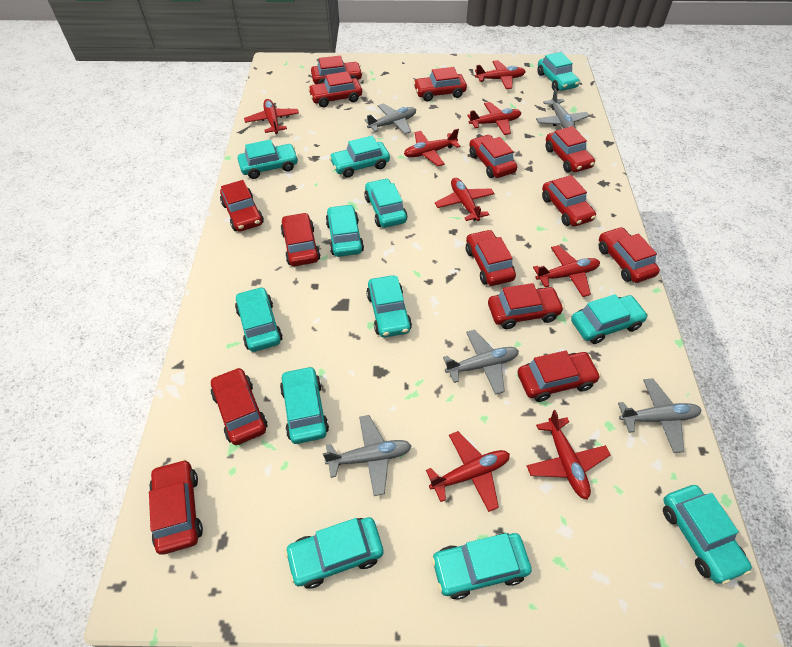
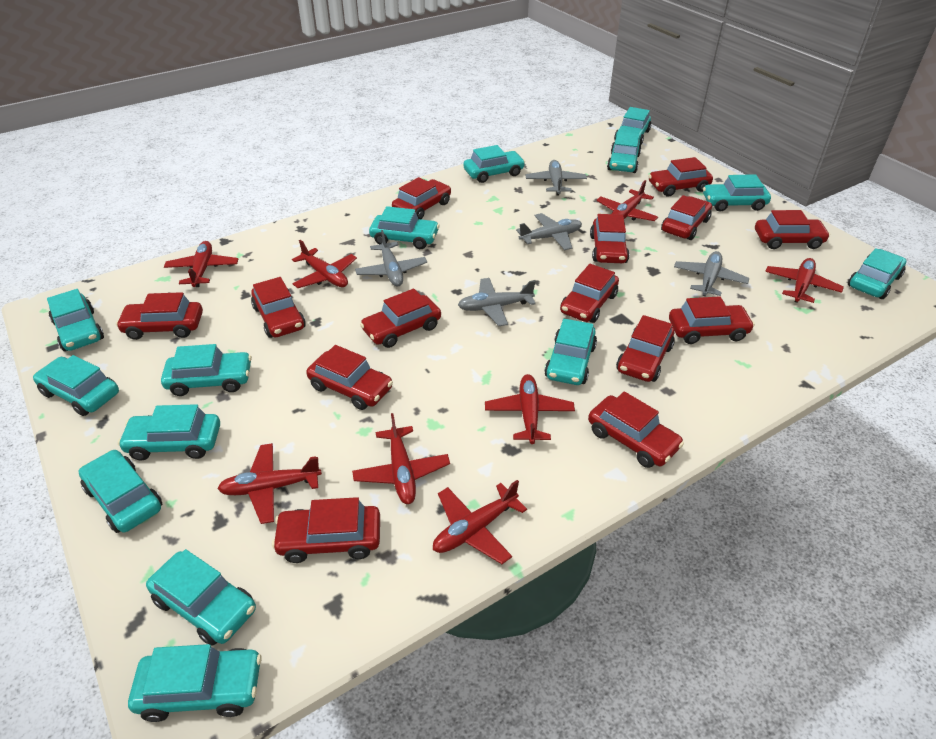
turquoise car: 12 -> 14

